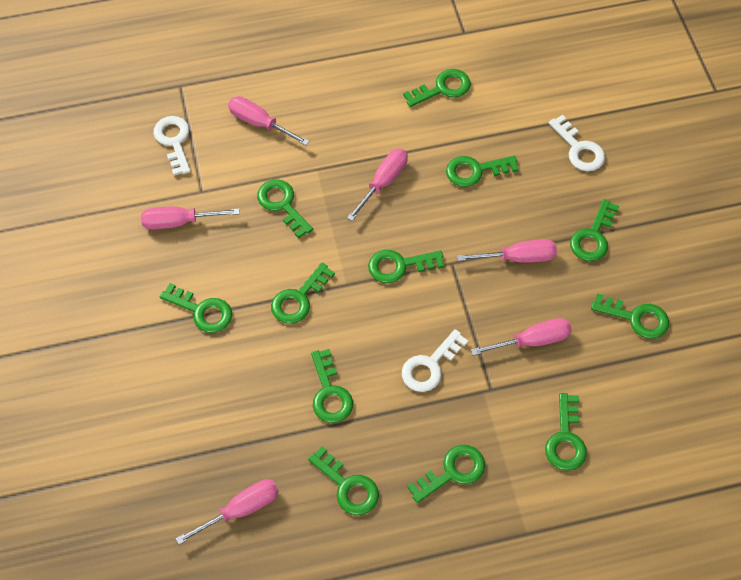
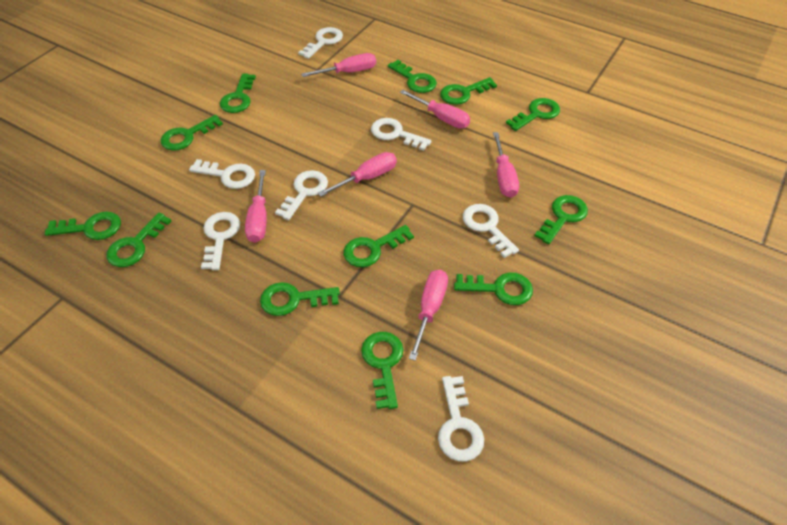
white key: 3 -> 7

